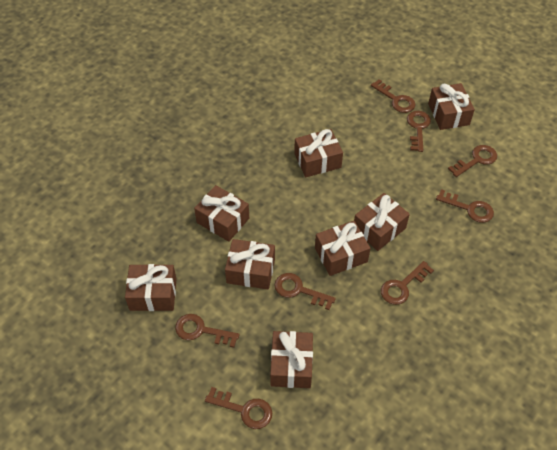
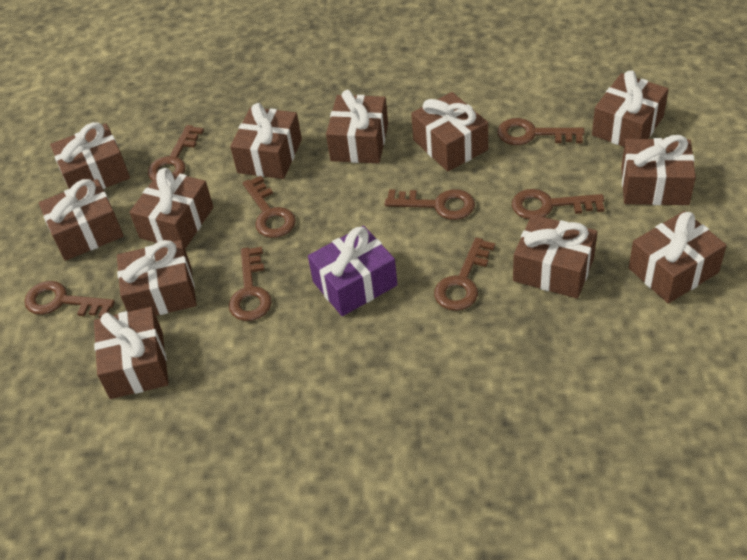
brown gift: 8 -> 12
purple gift: 0 -> 1

